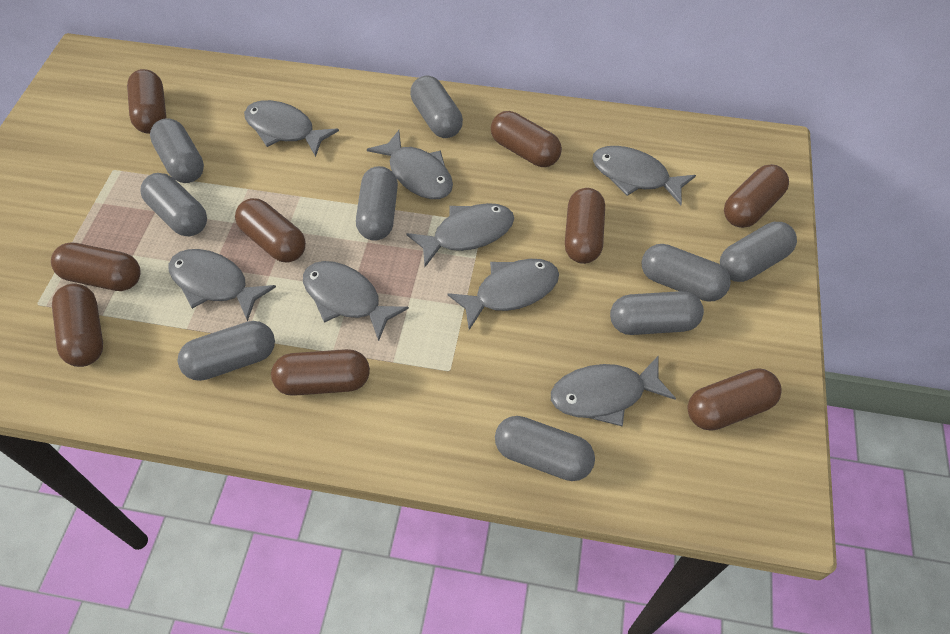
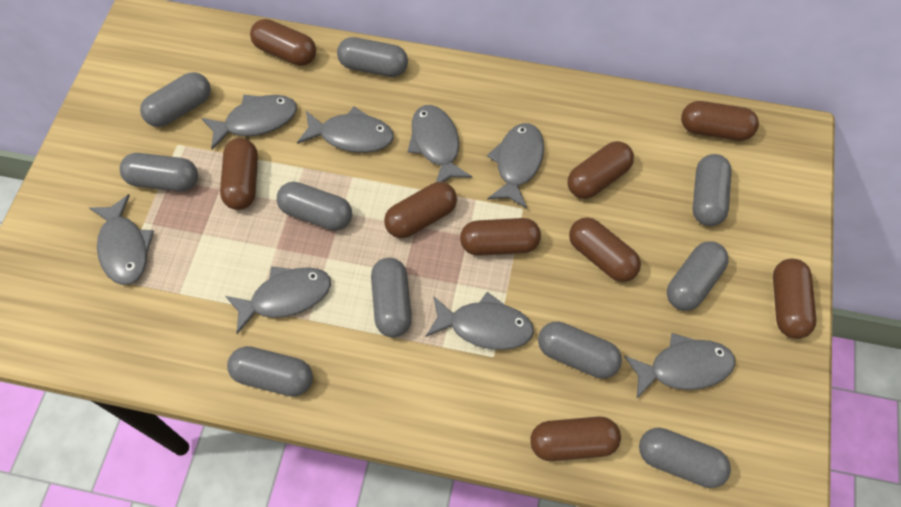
grey capsule: 9 -> 10

